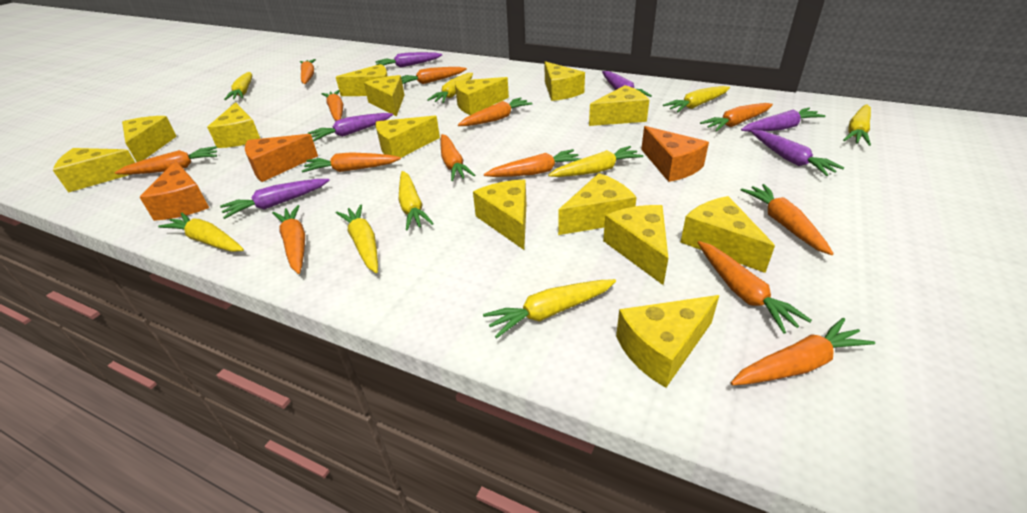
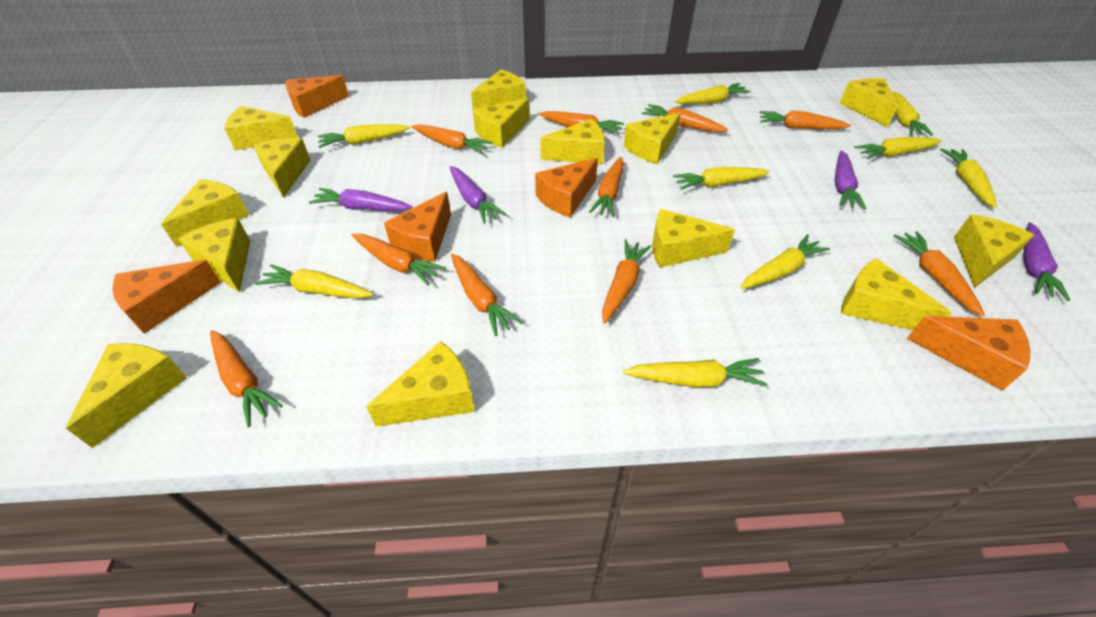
orange carrot: 13 -> 10
orange cheese: 3 -> 5
purple carrot: 6 -> 4

